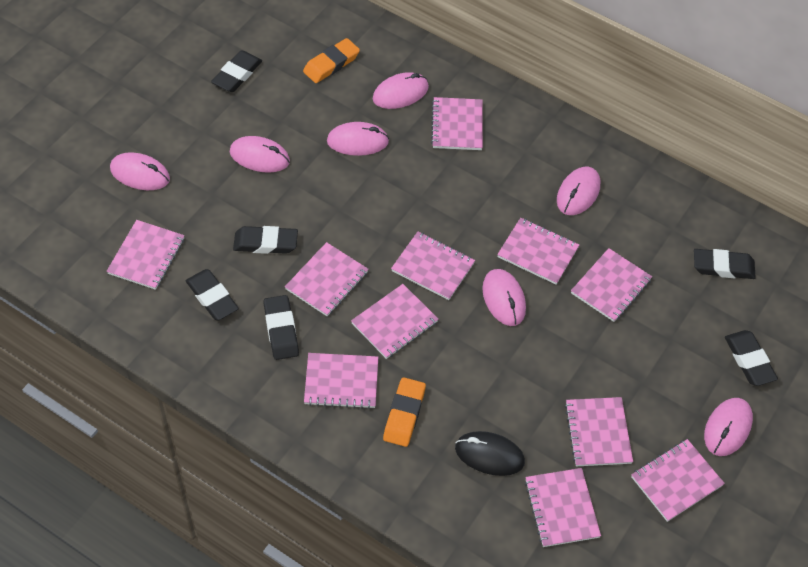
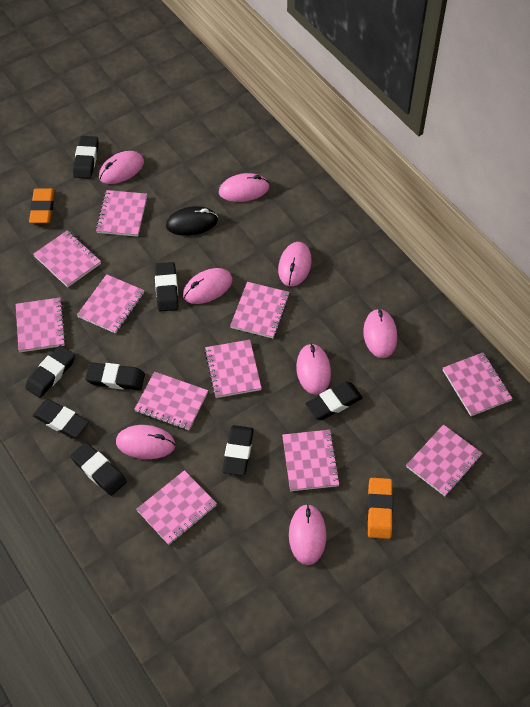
black eraser: 6 -> 8
pink mouse: 7 -> 8

